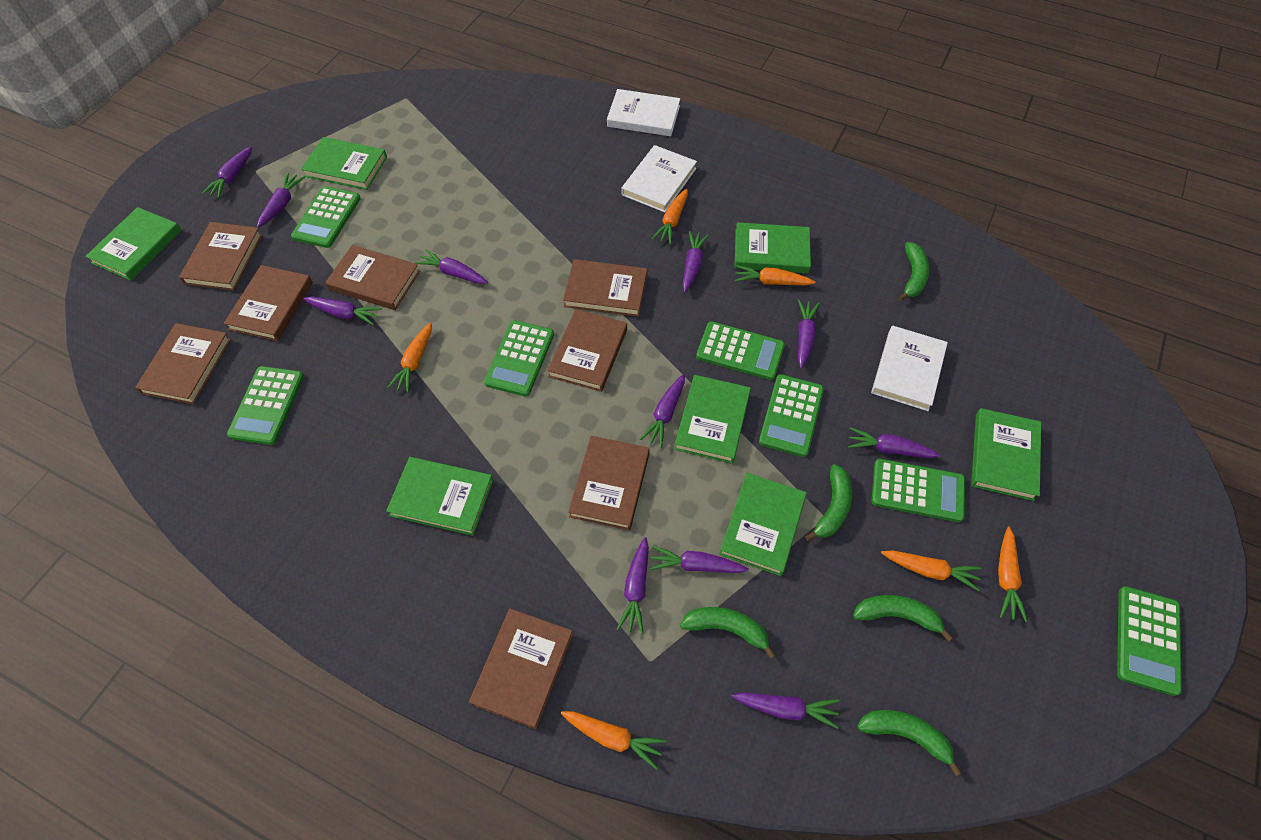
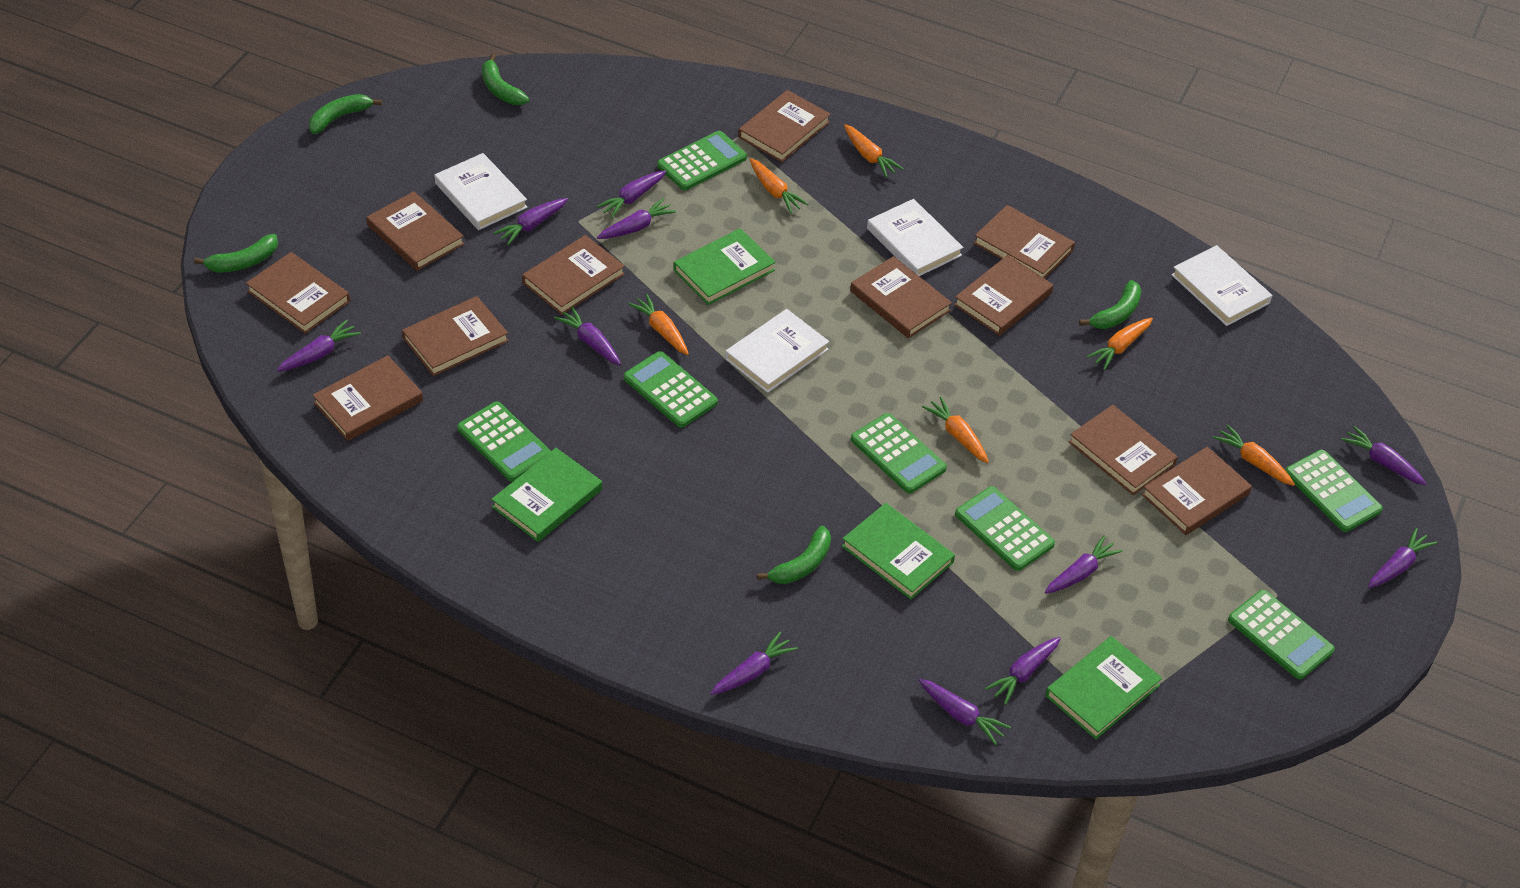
brown book: 8 -> 11
green book: 7 -> 4
white book: 3 -> 4

